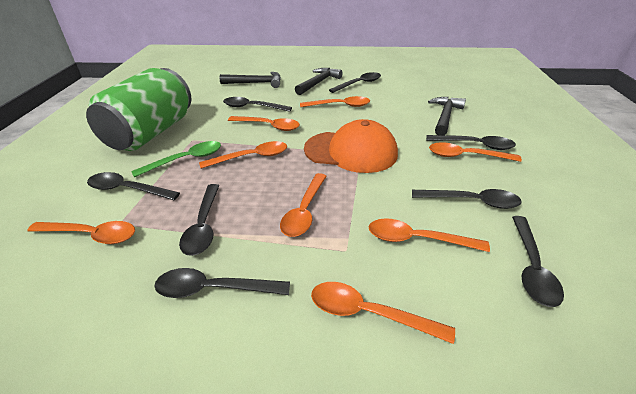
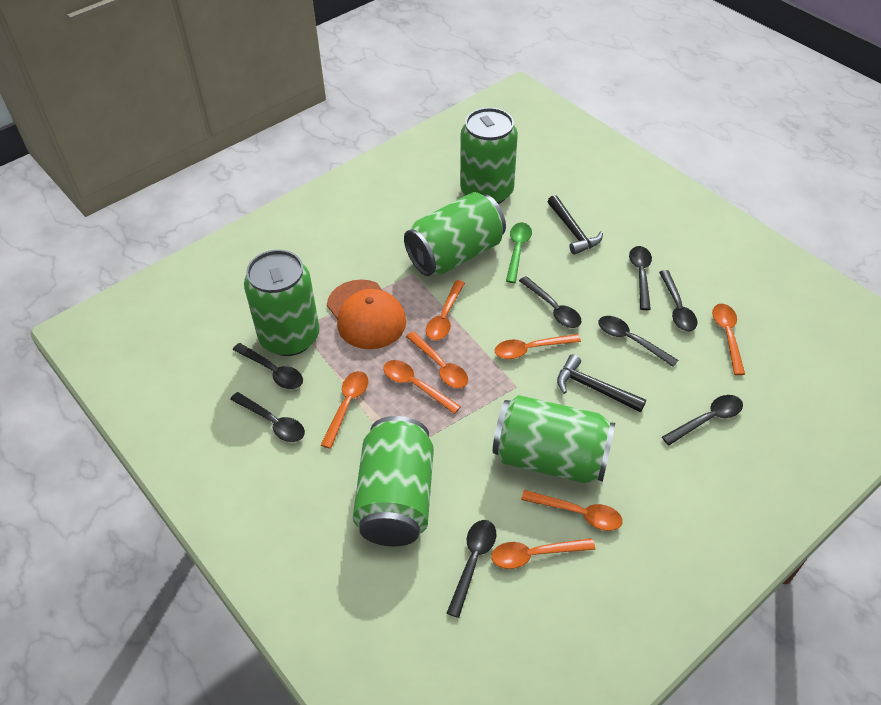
black hammer: 3 -> 2
green can: 1 -> 5

